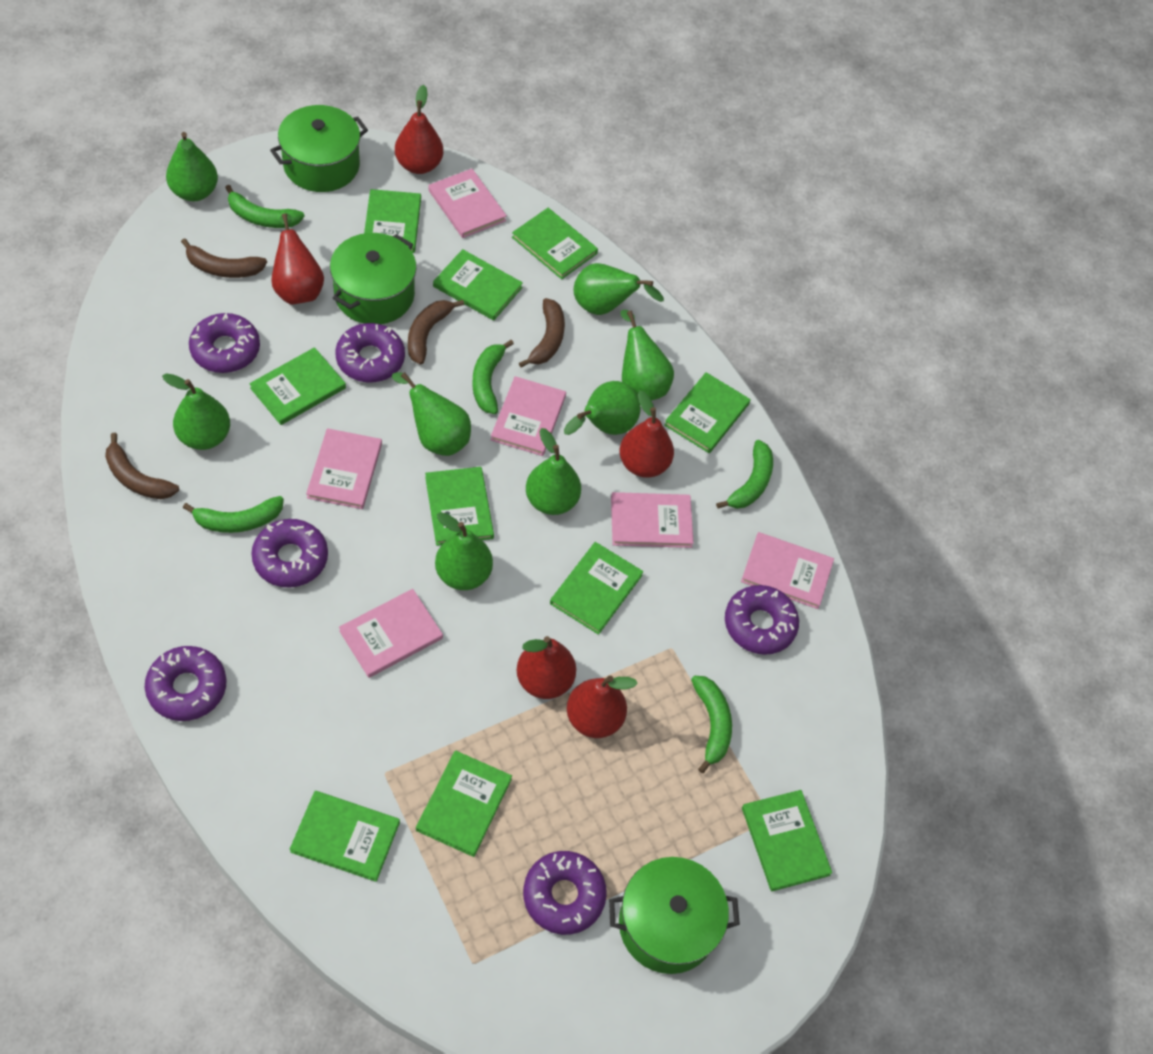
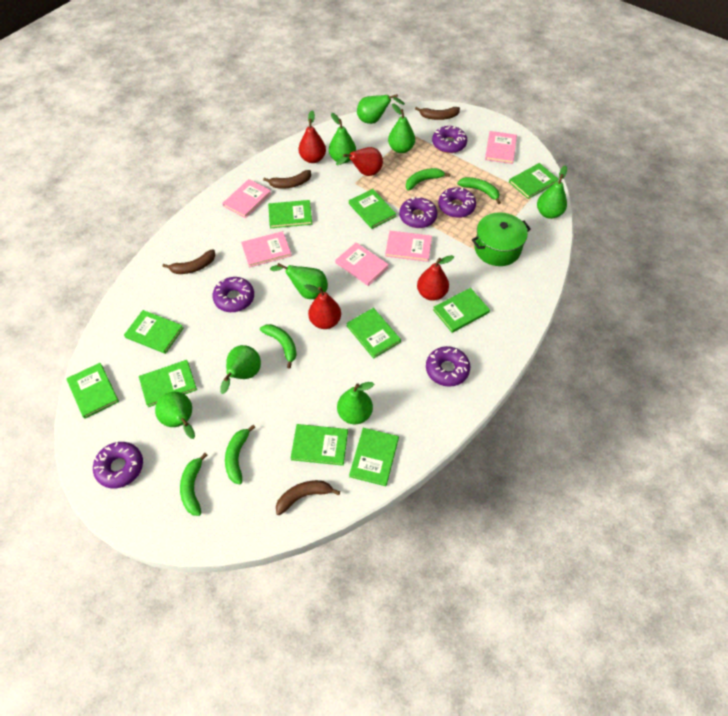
green pot: 3 -> 1
pink book: 6 -> 5
red pear: 5 -> 4

